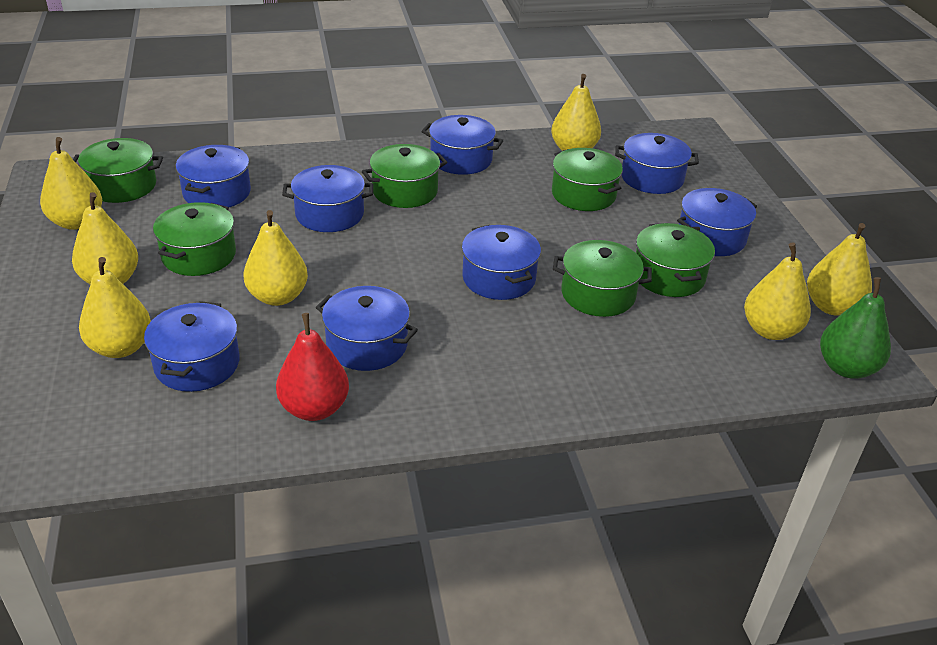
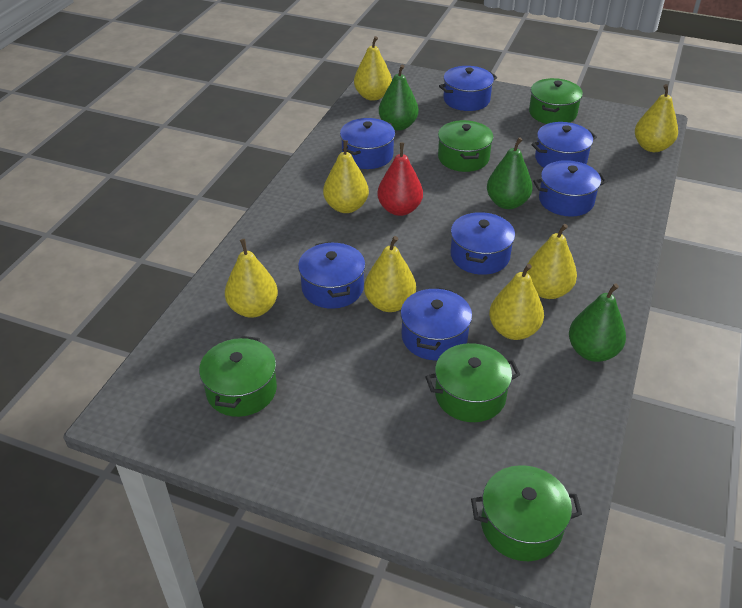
blue pot: 8 -> 7
green pear: 1 -> 3
green pot: 6 -> 5

